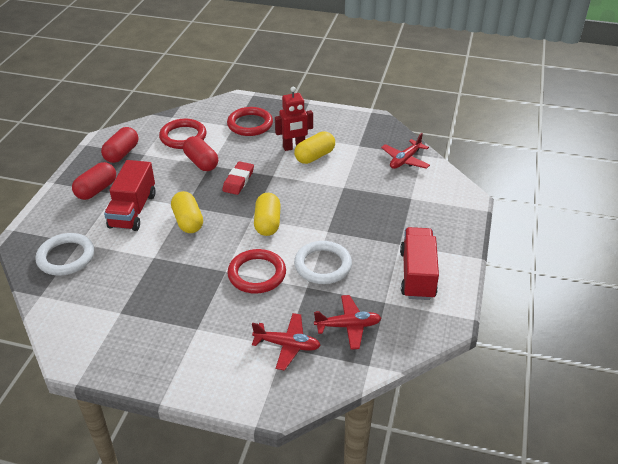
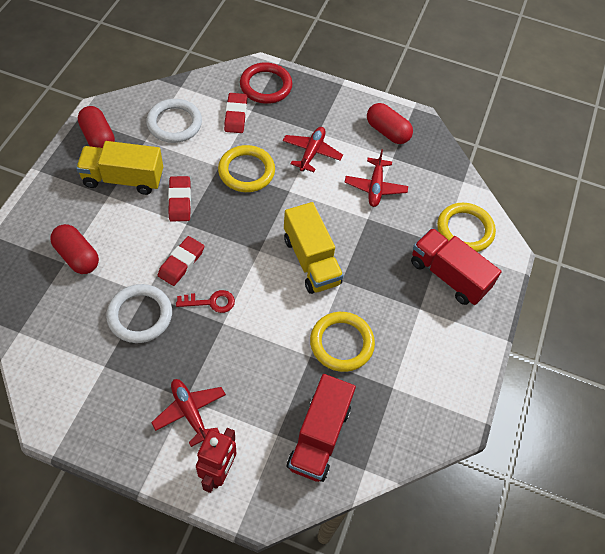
red eraser: 1 -> 3
red key: 0 -> 1
red ring: 3 -> 1
yellow capsule: 3 -> 0
yellow ring: 0 -> 3
yellow truck: 0 -> 2

